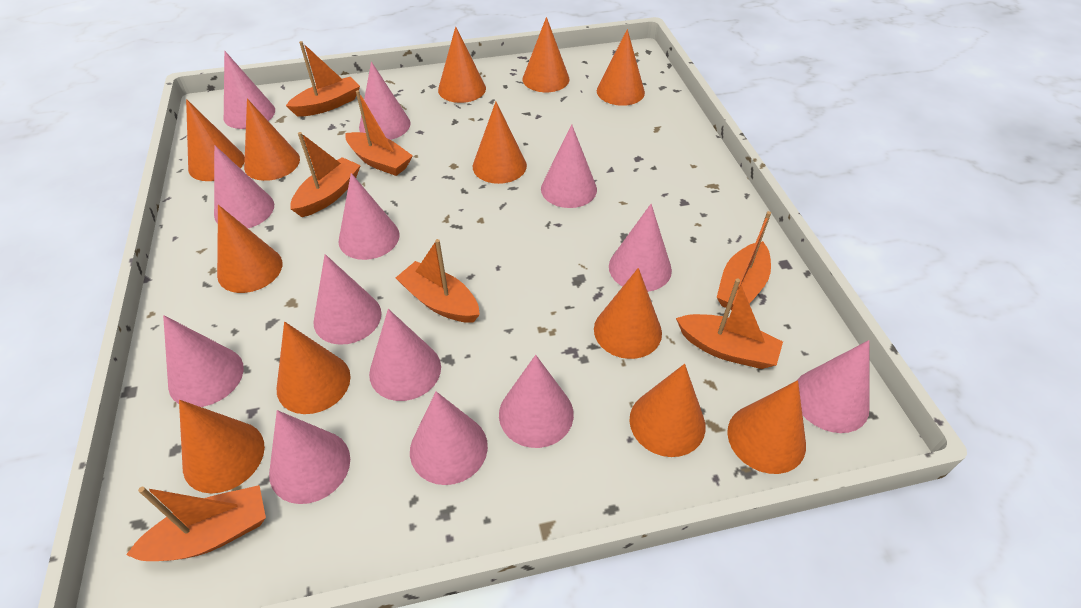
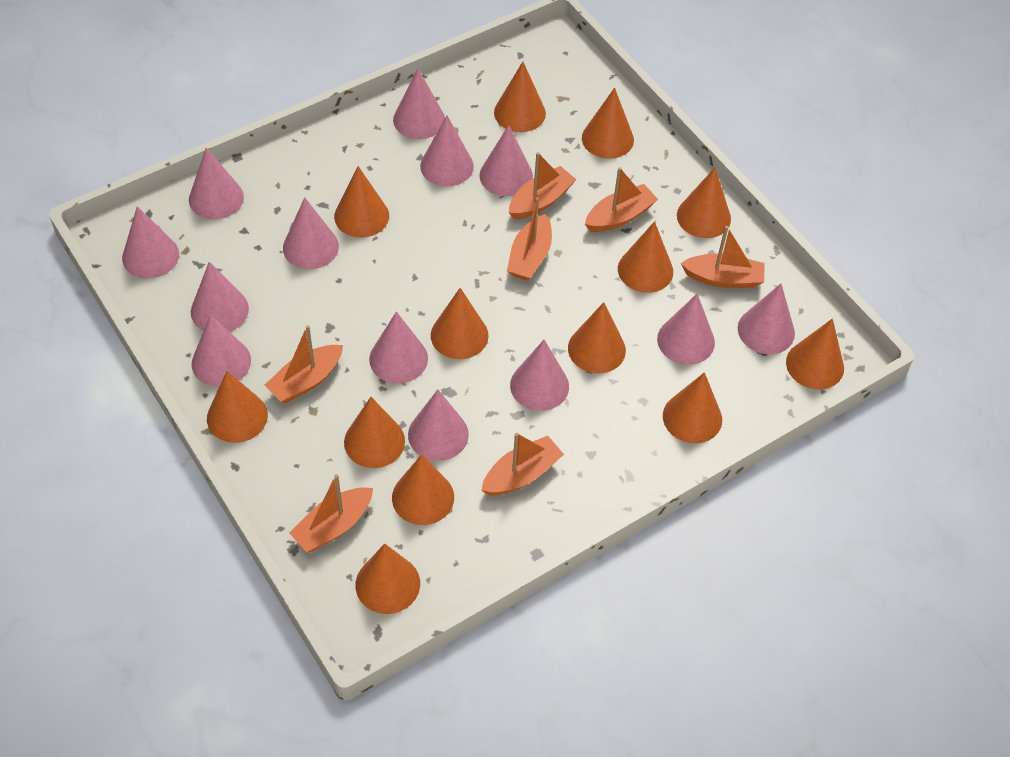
orange cone: 12 -> 13

